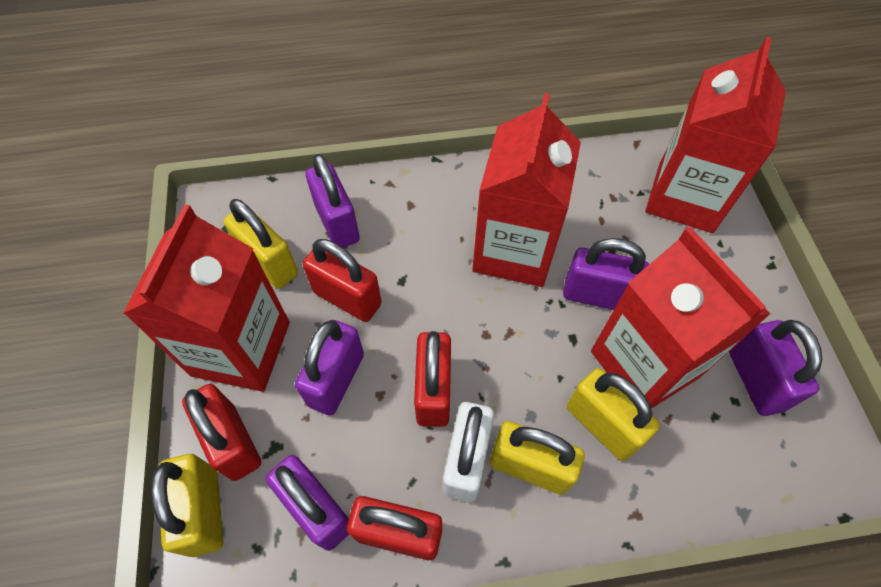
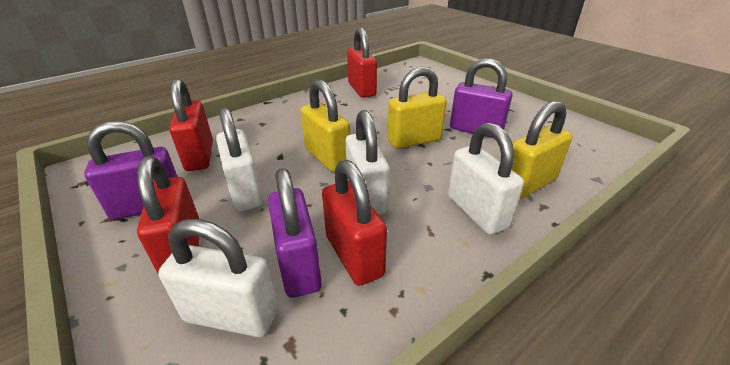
purple padlock: 5 -> 3
red carton: 4 -> 0
white padlock: 1 -> 4
yellow padlock: 4 -> 3

